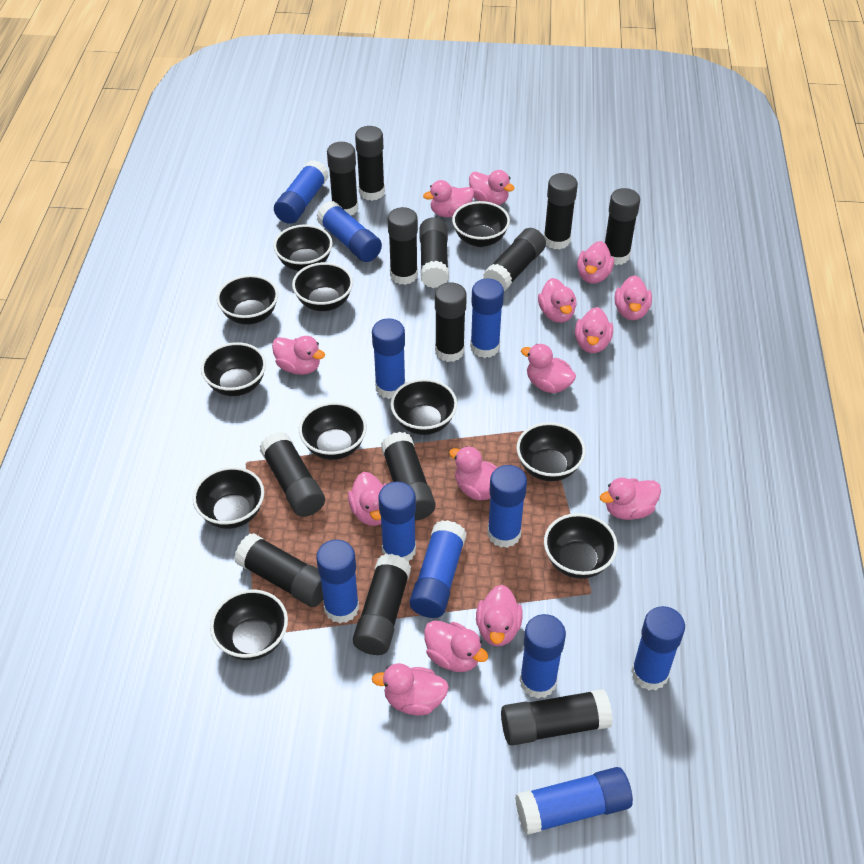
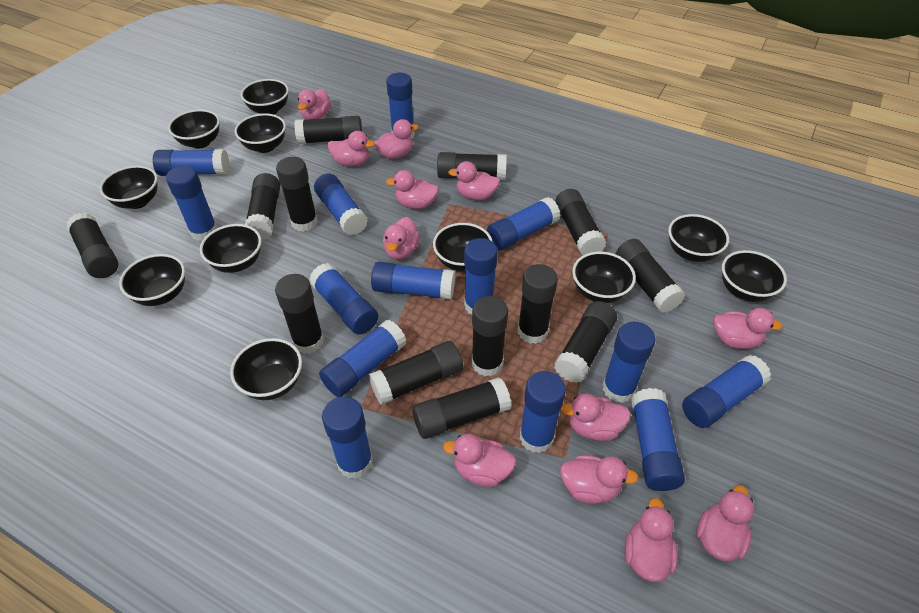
blue glue stick: 11 -> 14
pink duck: 14 -> 12

